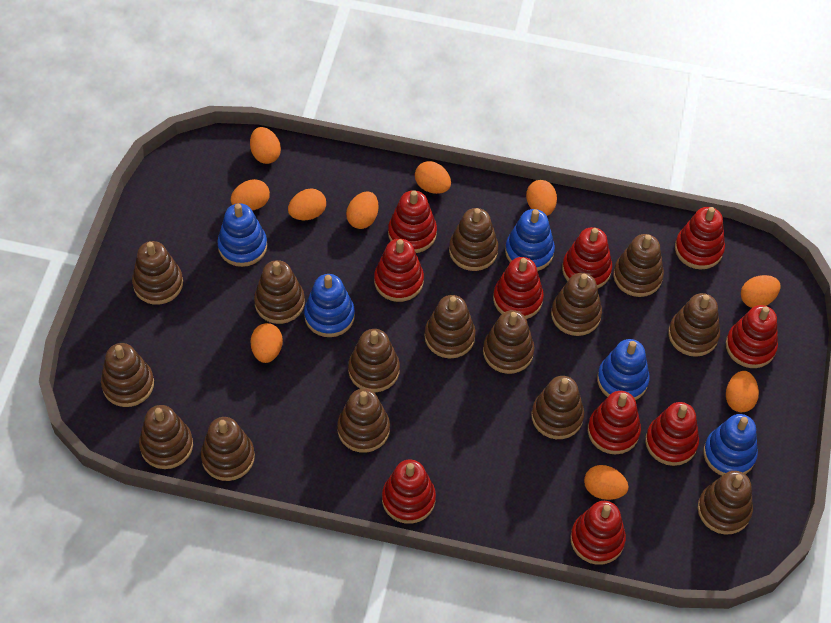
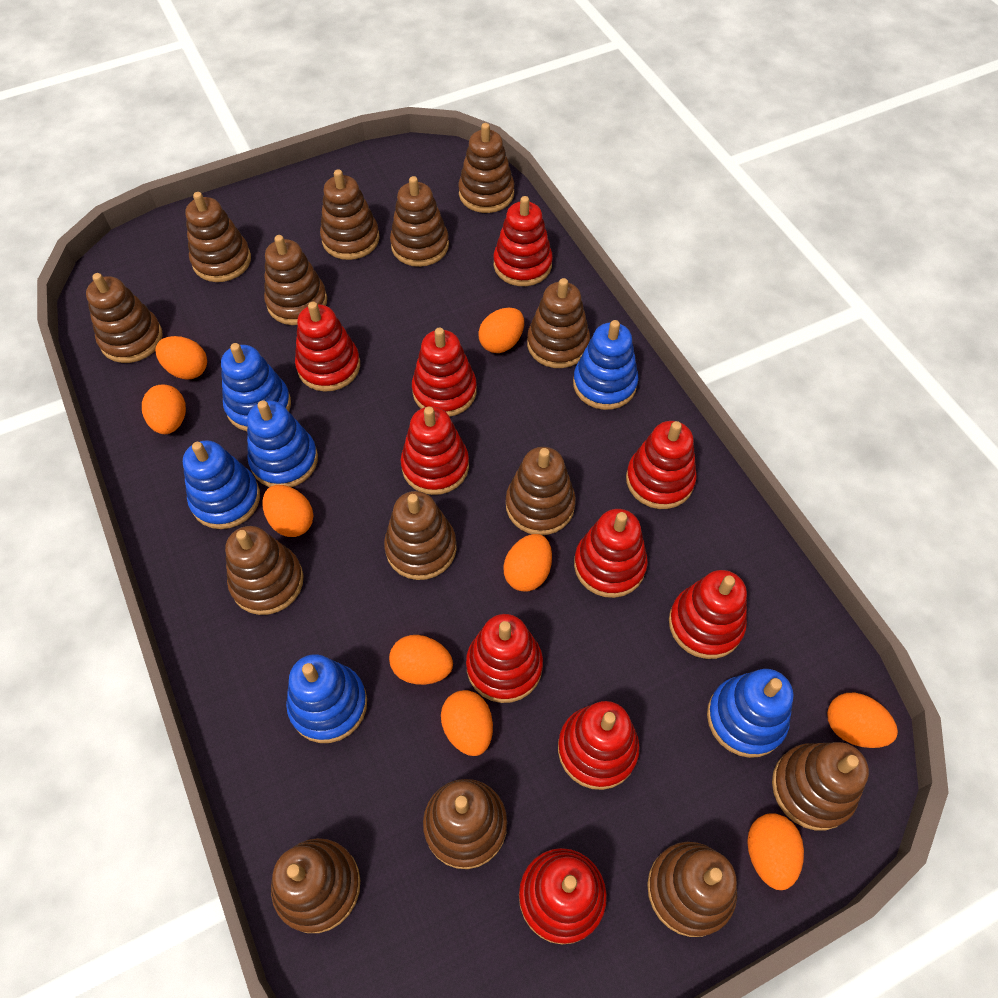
blue stacking toy: 5 -> 6
brown stacking toy: 15 -> 14
orange egg: 10 -> 9

